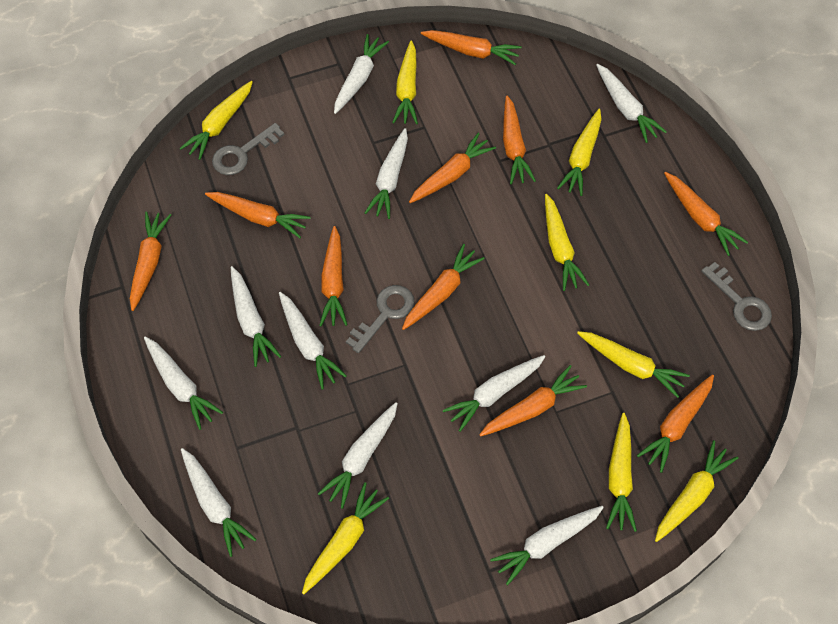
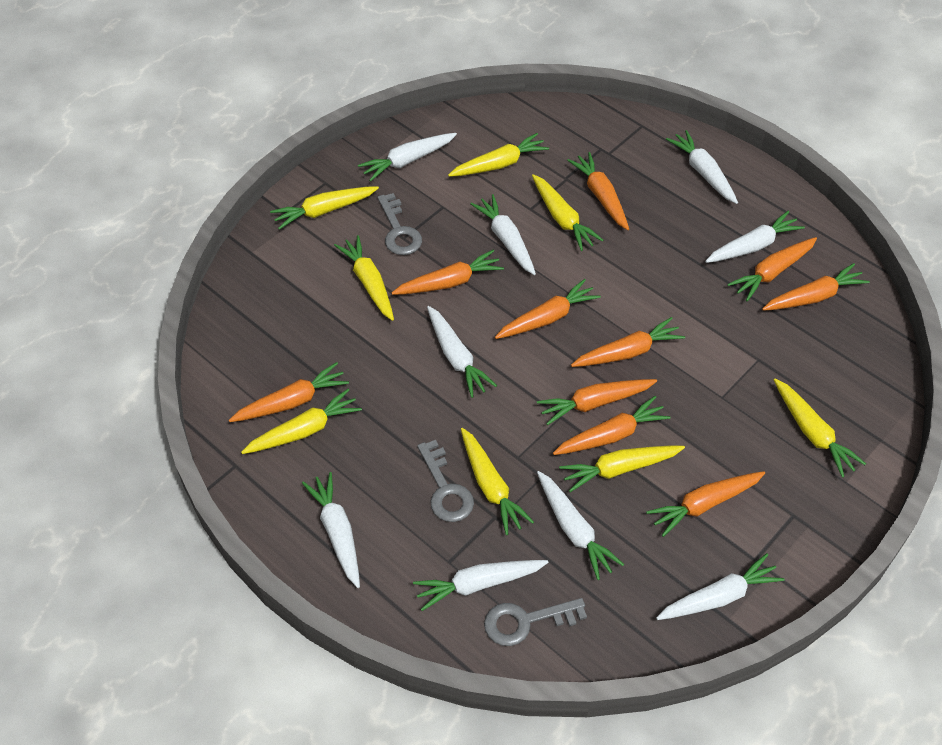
white carrot: 10 -> 9

